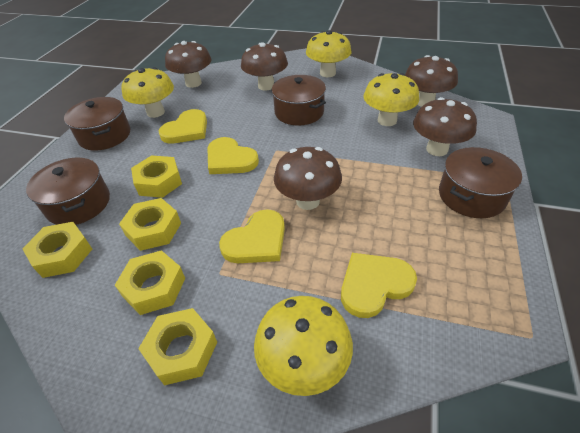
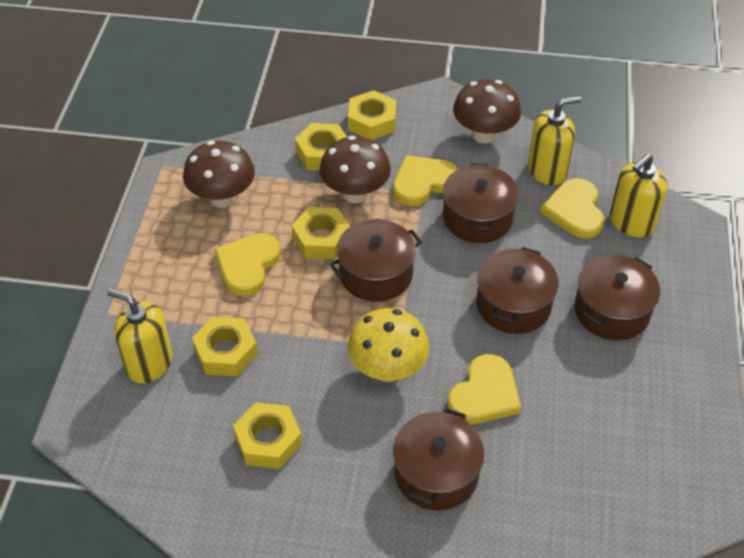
brown mushroom: 5 -> 3
brown pot: 4 -> 5
yellow mushroom: 4 -> 1
yellow soap dispenser: 0 -> 3

